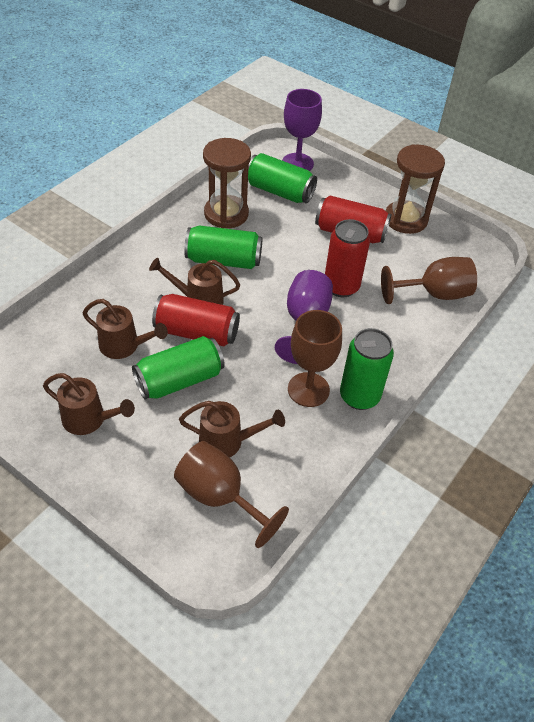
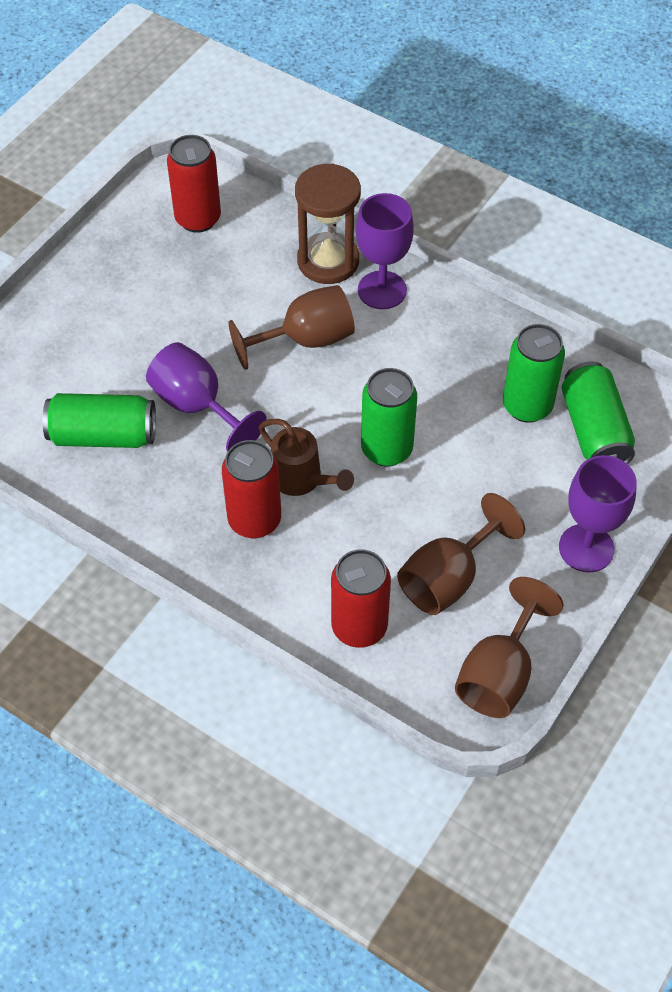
brown hourglass: 2 -> 1
brown watering can: 4 -> 1
purple goblet: 2 -> 3

